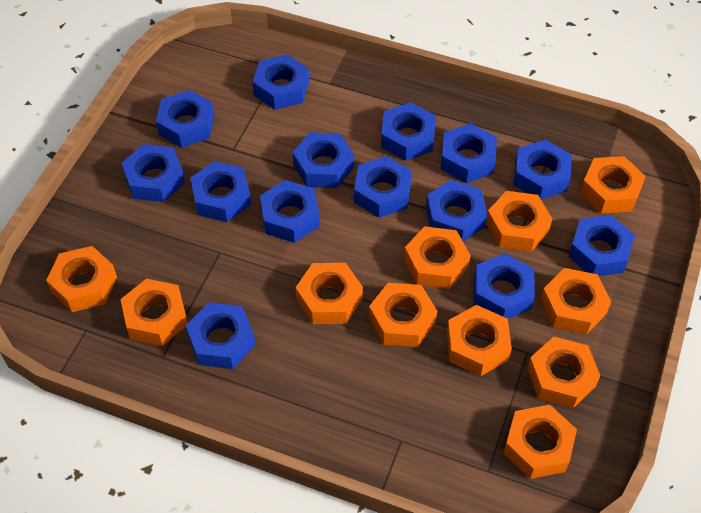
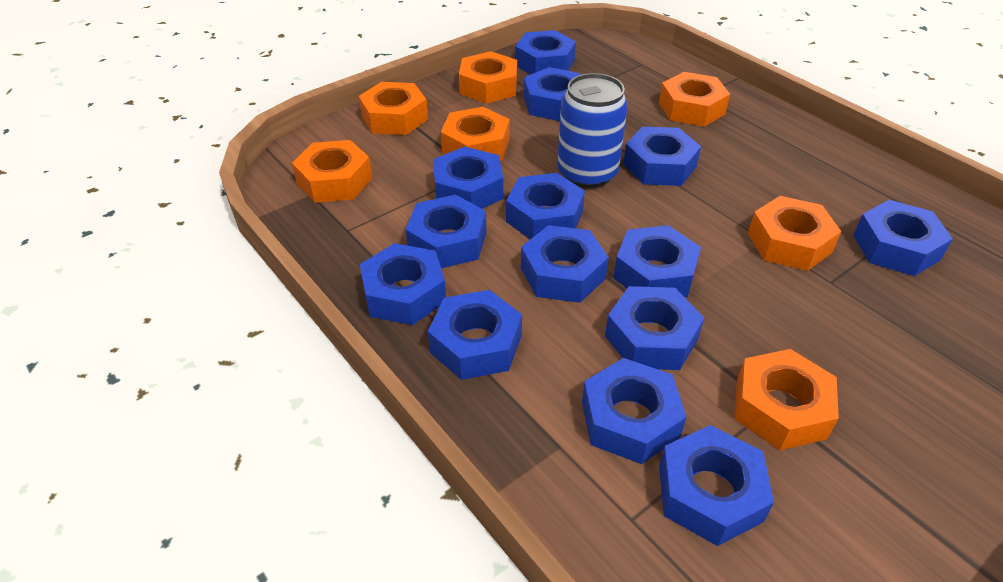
blue can: 0 -> 1
orange nut: 11 -> 7

